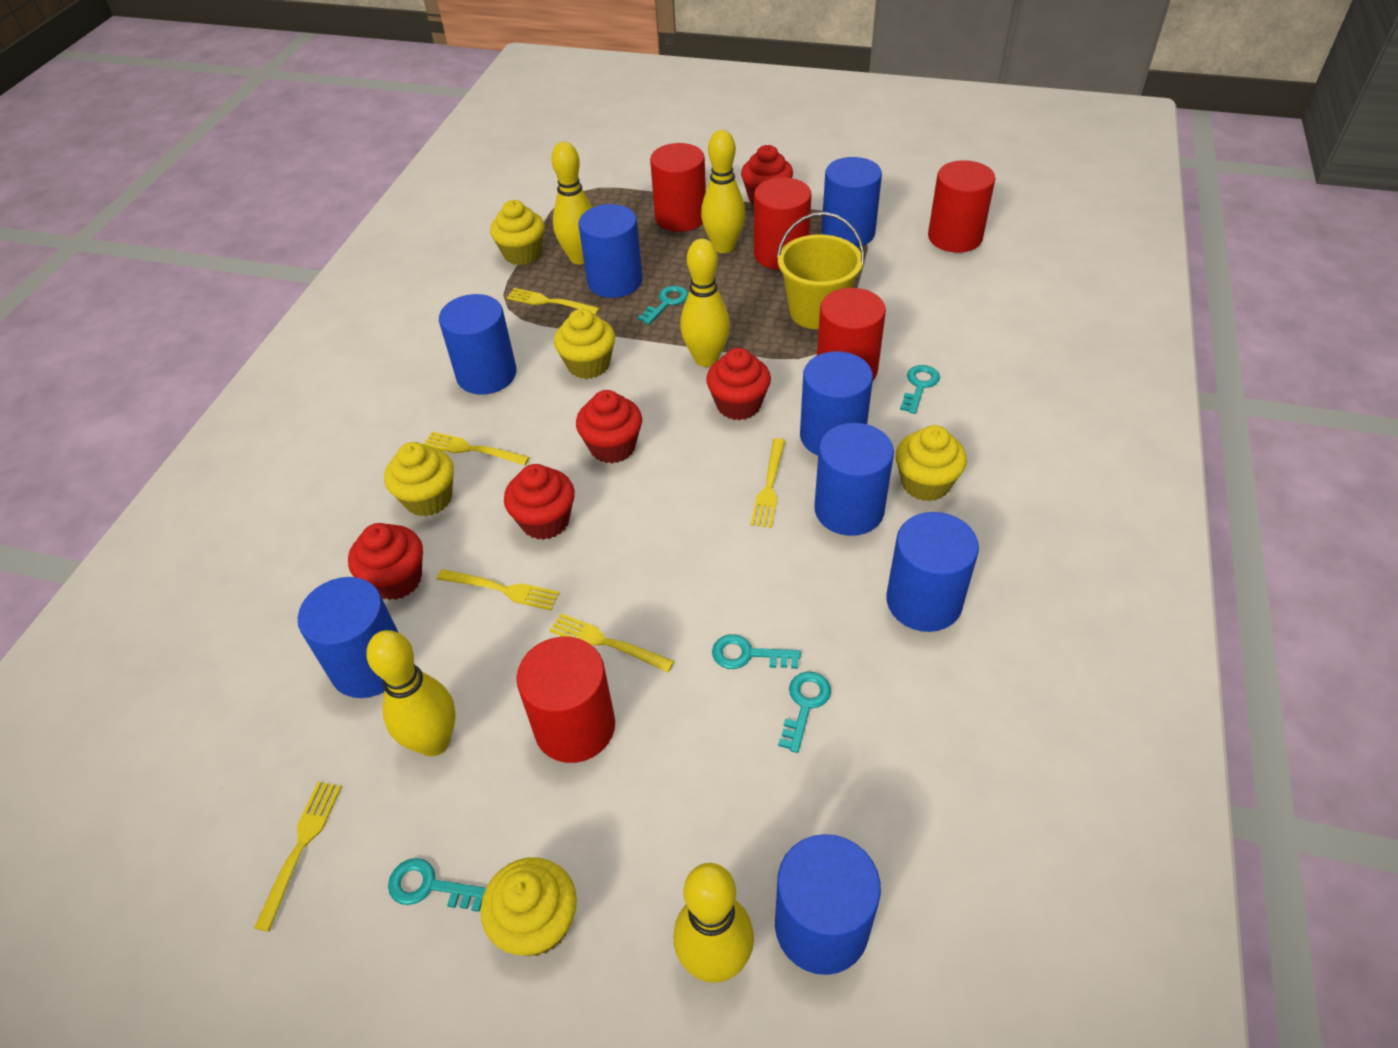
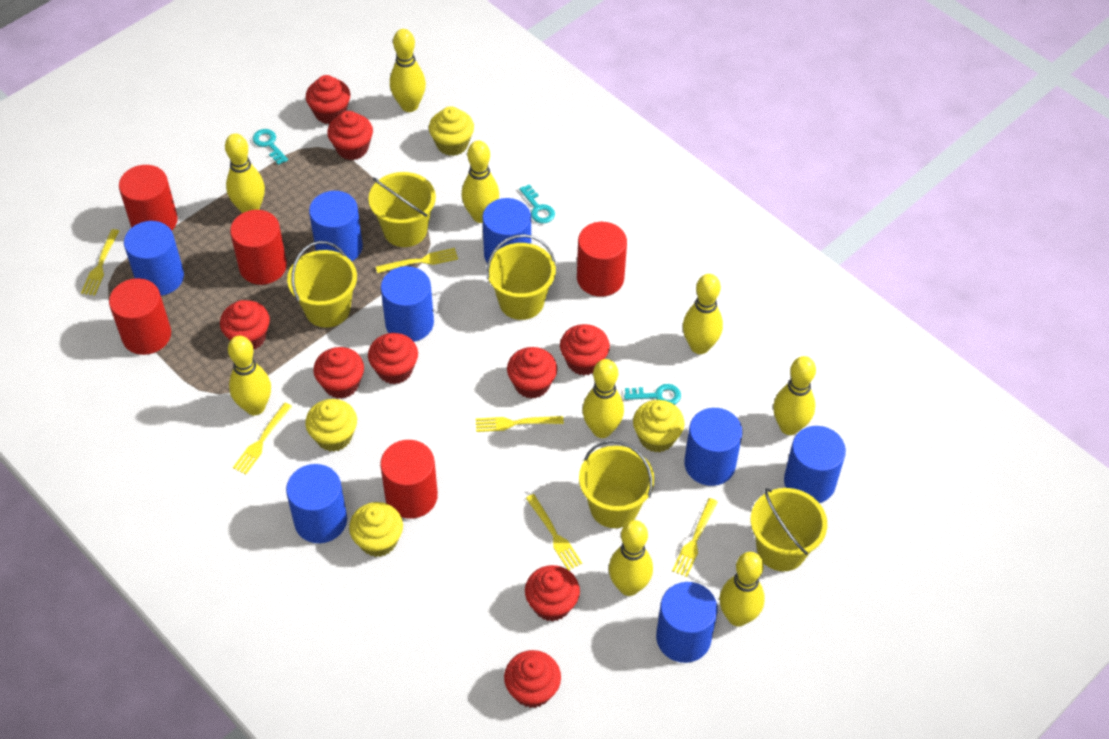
red cupcake: 5 -> 9
turquoise key: 5 -> 3
yellow bowling pin: 5 -> 9
yellow bucket: 1 -> 5
yellow cupcake: 5 -> 4

